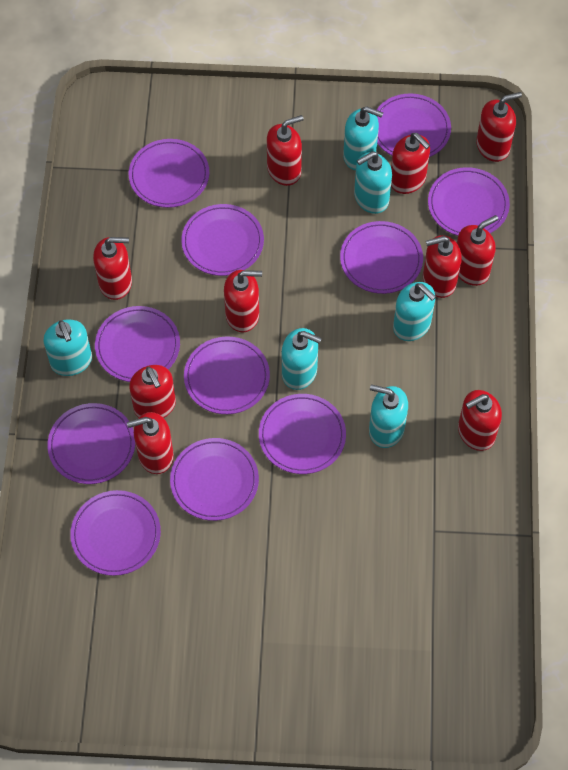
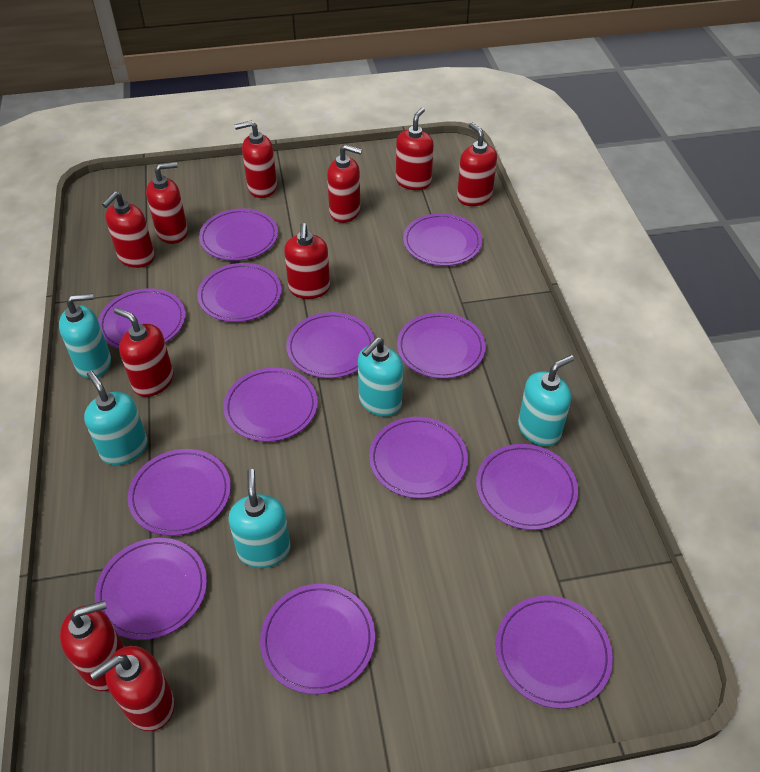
purple plate: 11 -> 13
turquoise soap dispenser: 6 -> 5

